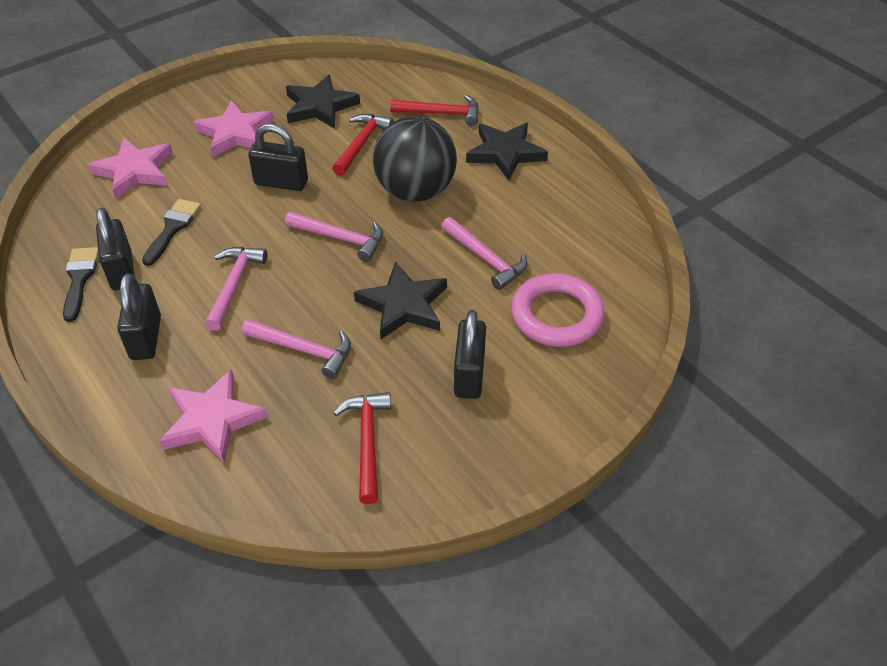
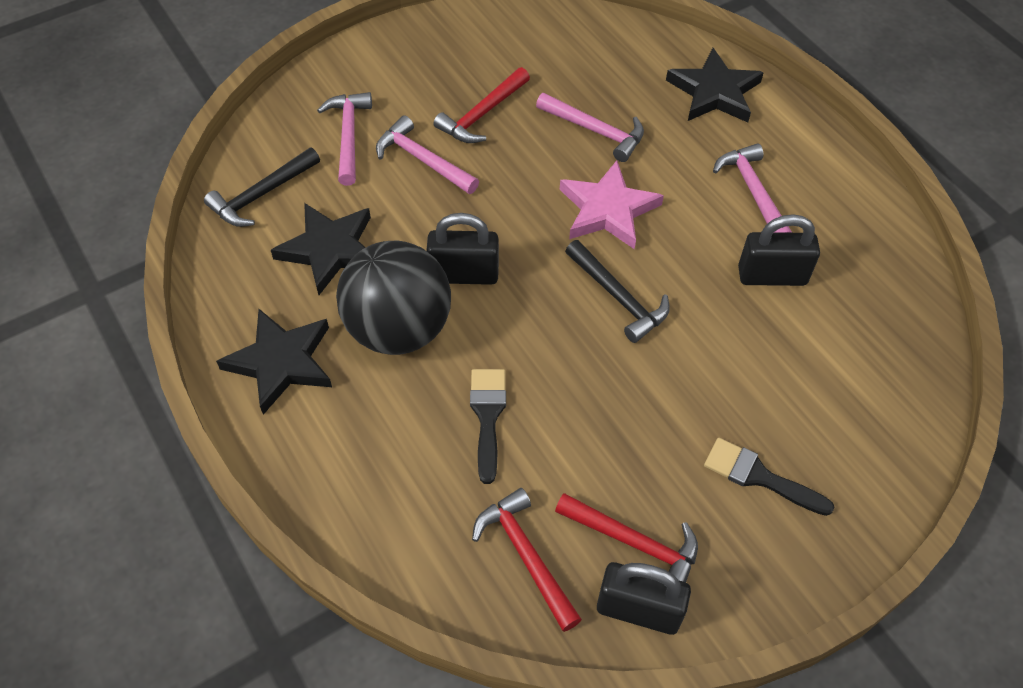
black hammer: 0 -> 2
black padlock: 4 -> 3
pink ring: 1 -> 0
pink star: 3 -> 1

